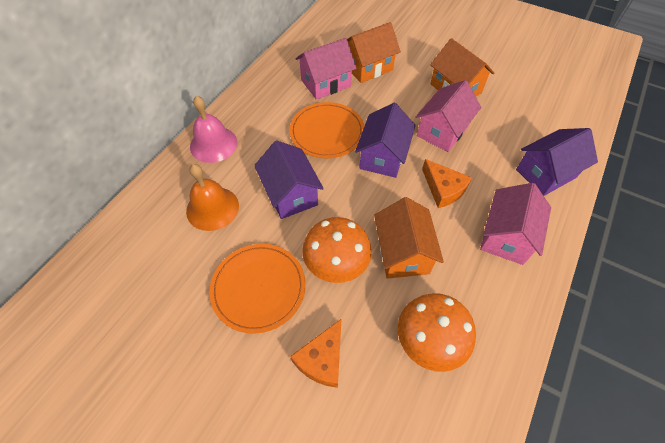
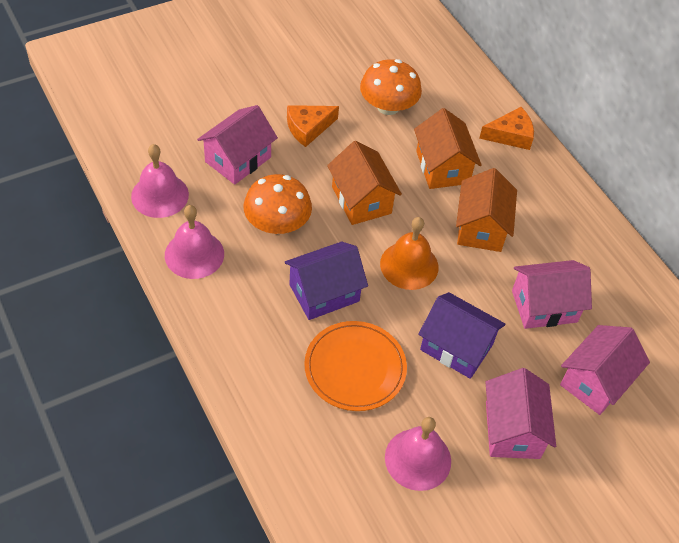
orange plate: 2 -> 1
pink bell: 1 -> 3
pink house: 3 -> 4
purple house: 3 -> 2

